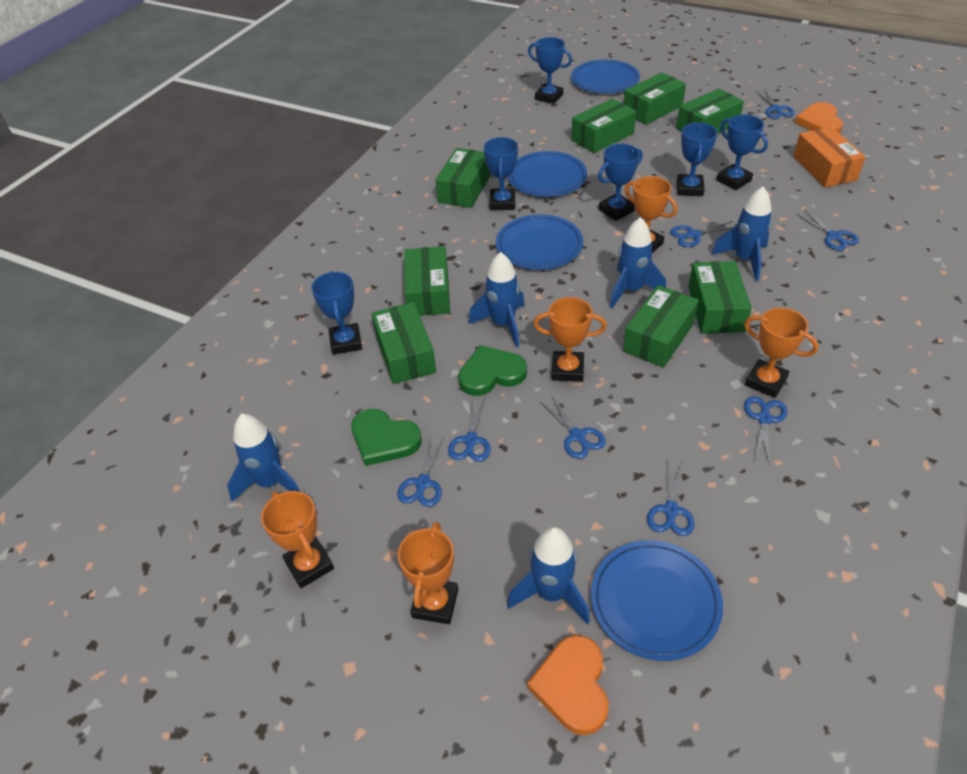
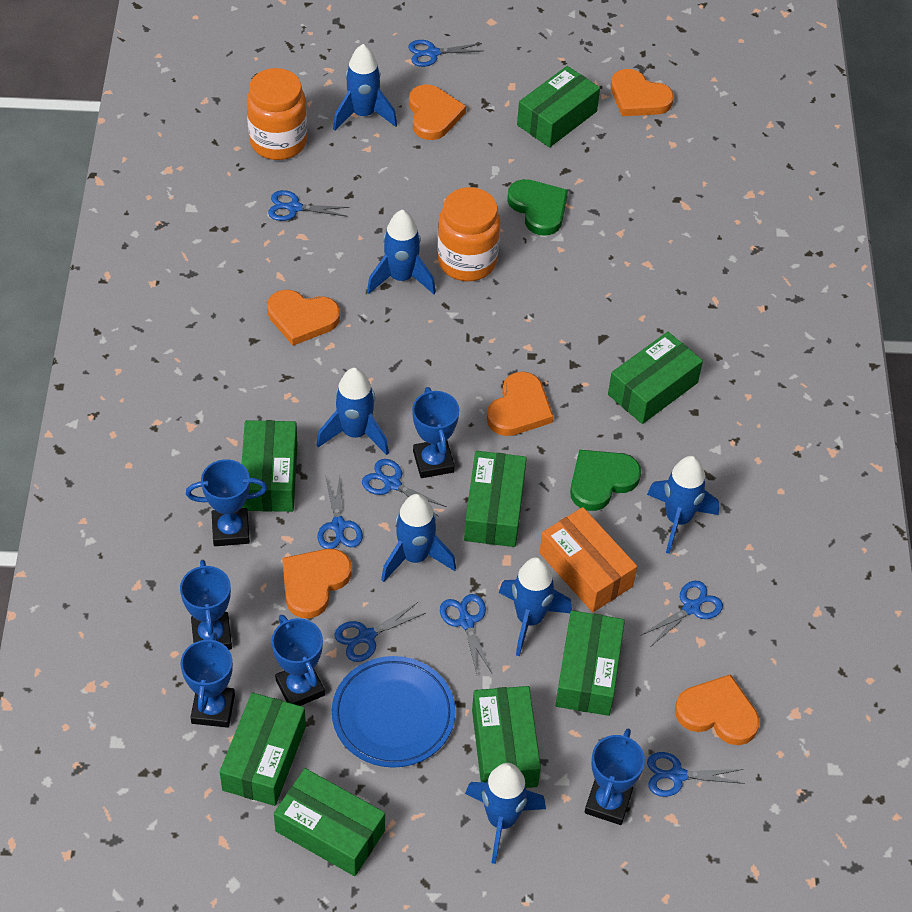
blue plate: 4 -> 1
blue rocket: 5 -> 7
orange heart: 2 -> 6
orange jar: 0 -> 2
orange trophy: 5 -> 0

